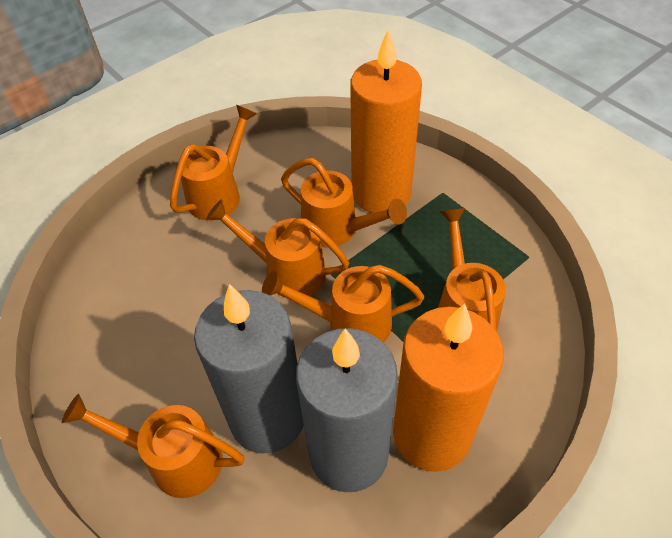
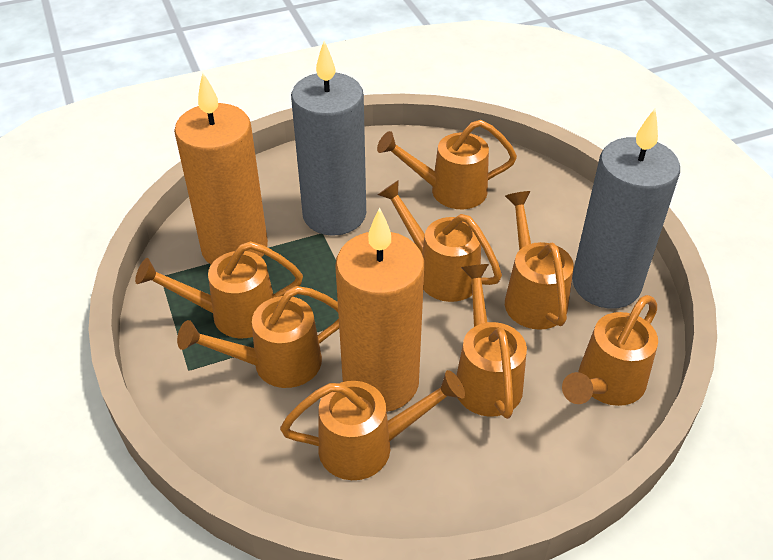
orange watering can: 6 -> 8

